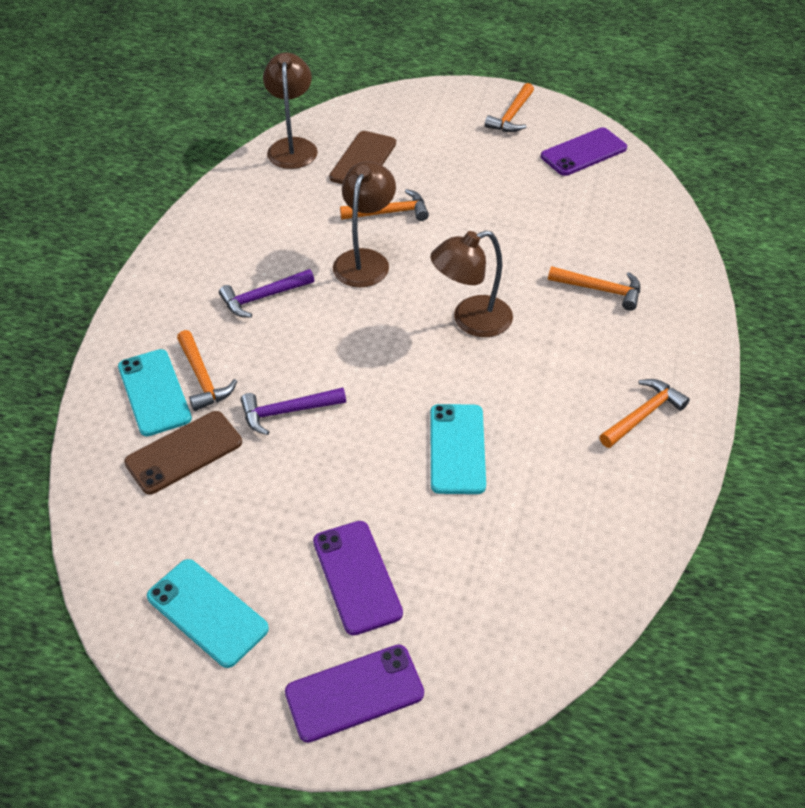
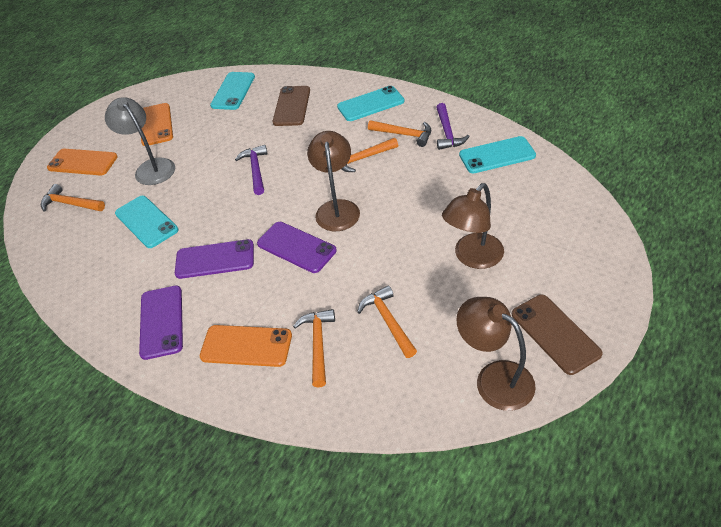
grey lamp: 0 -> 1
orange phone: 0 -> 3
turquoise phone: 3 -> 4

